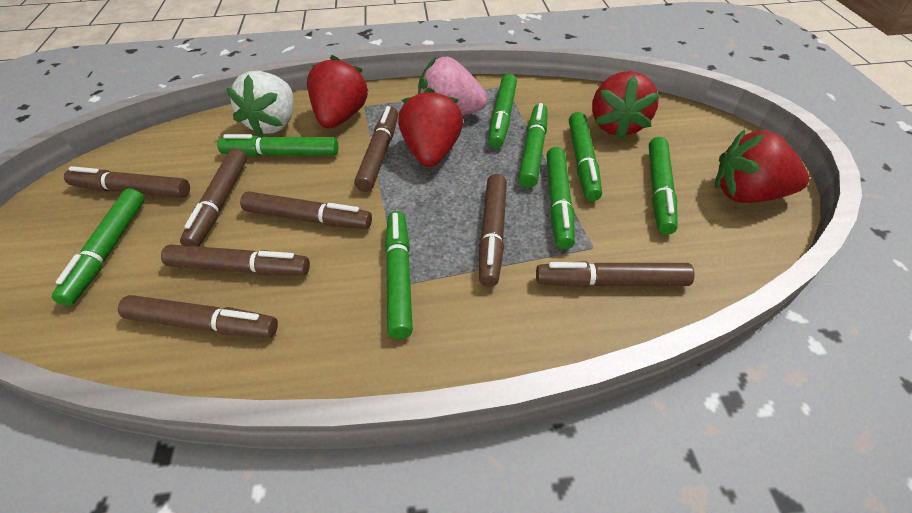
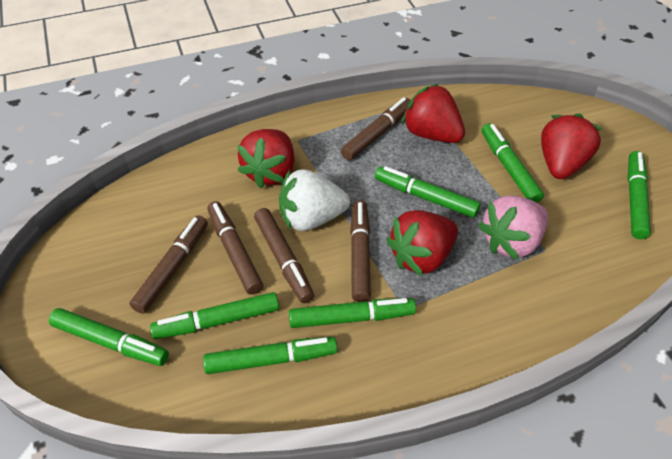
brown marker: 8 -> 5
green marker: 8 -> 7

